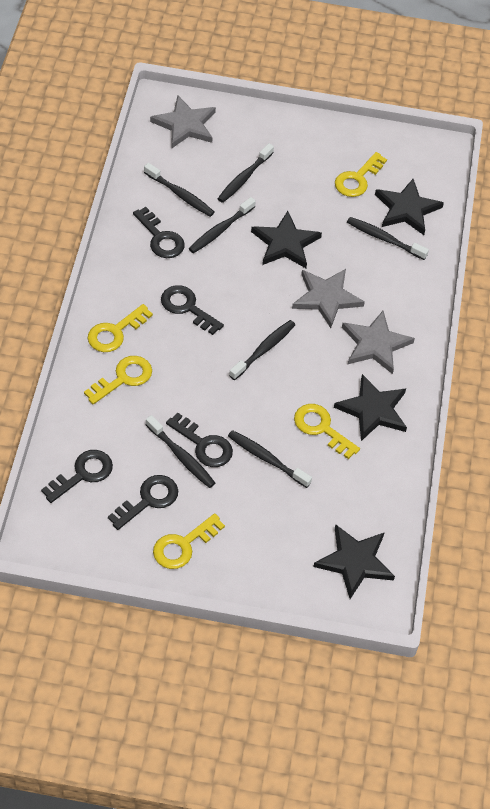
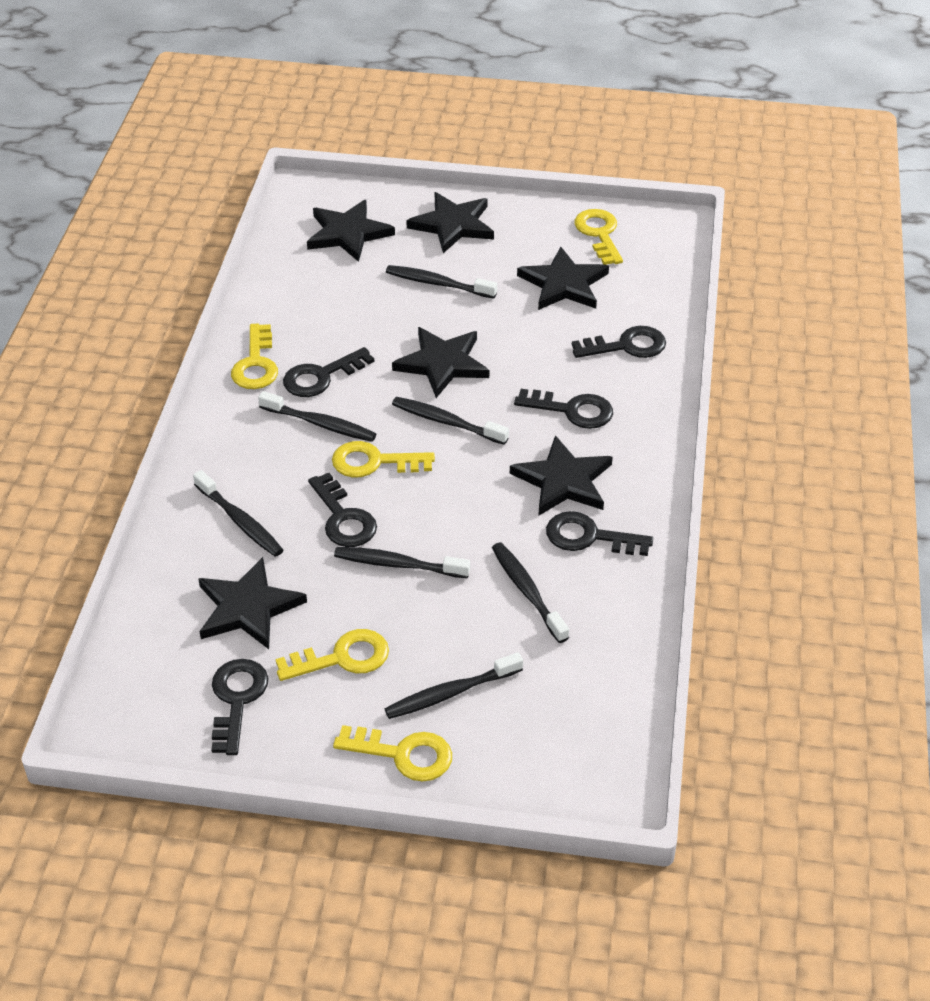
black key: 5 -> 6
black star: 4 -> 6
grey star: 3 -> 0

